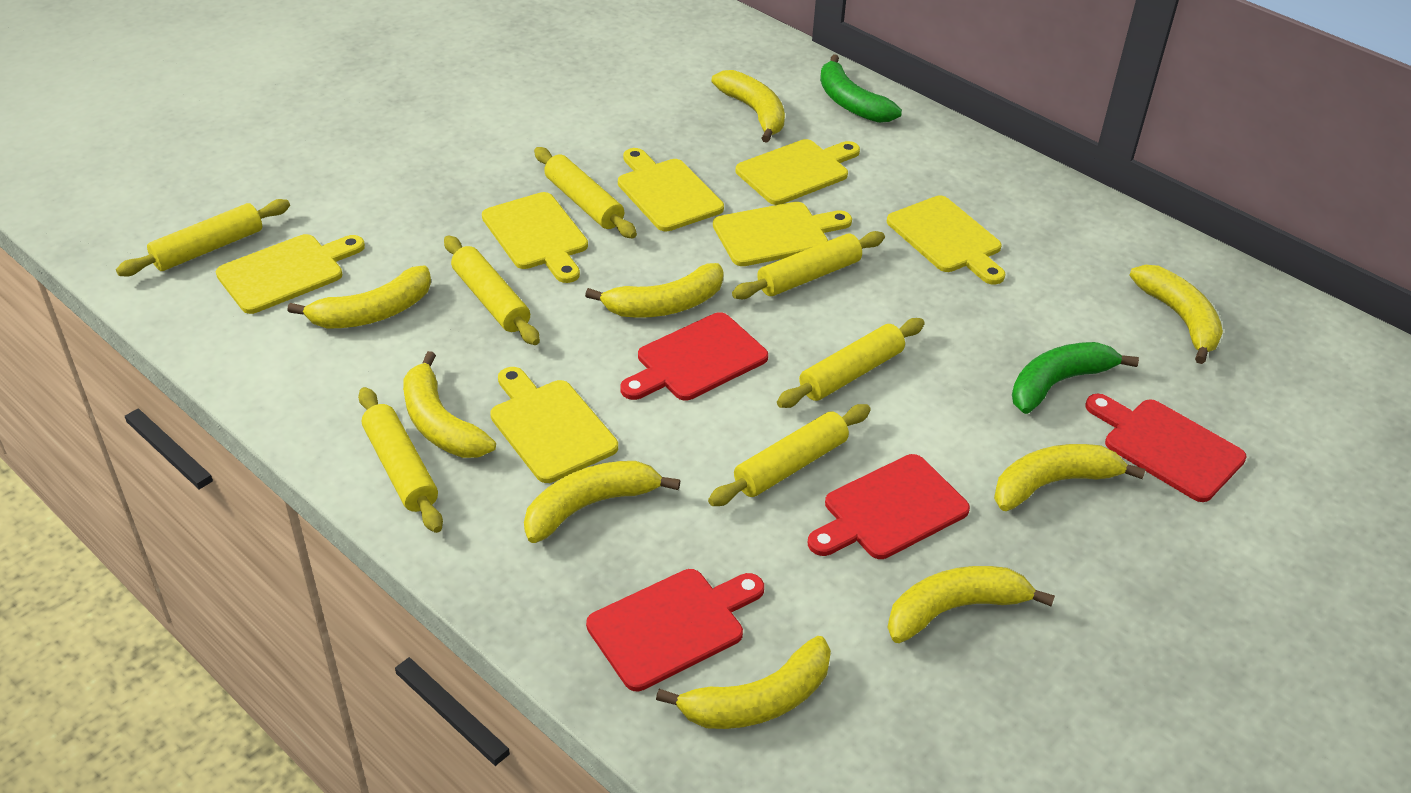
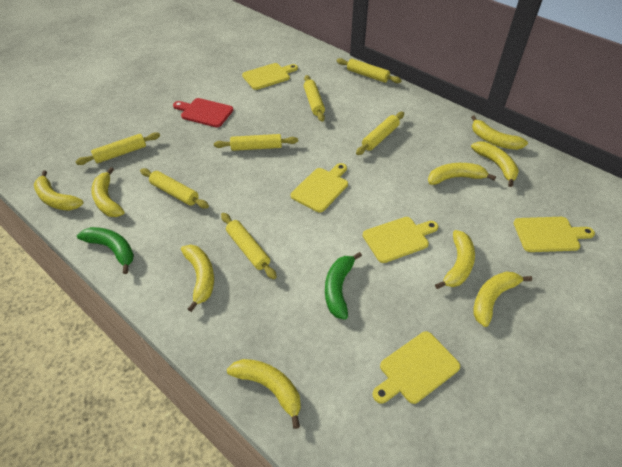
red cutting board: 4 -> 1
yellow cutting board: 7 -> 5

